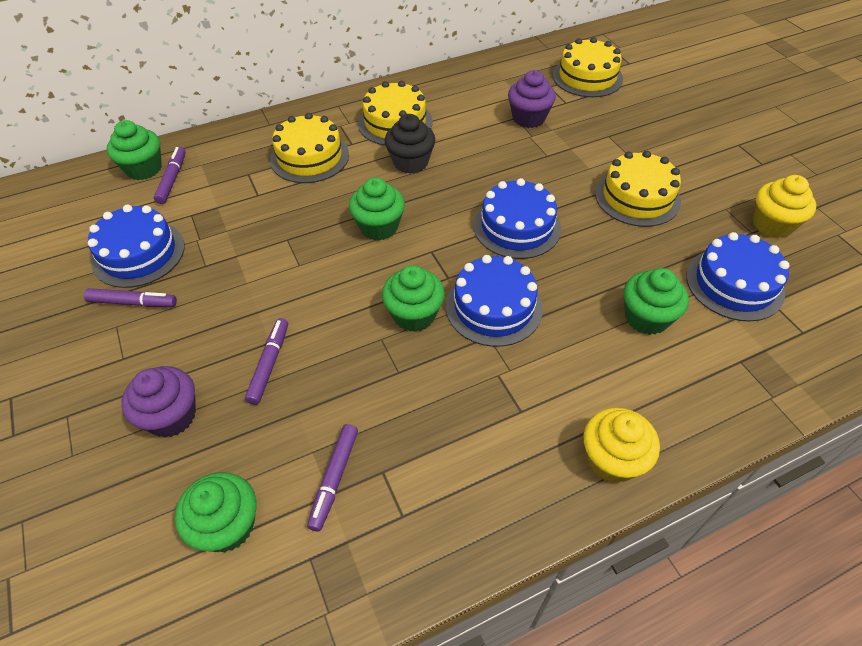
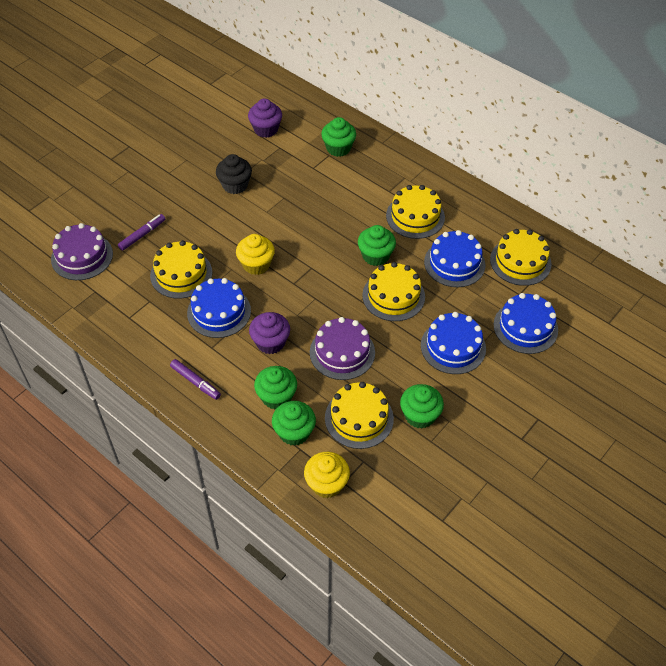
purple cake: 0 -> 2
purple marker: 4 -> 2
yellow cake: 4 -> 5

